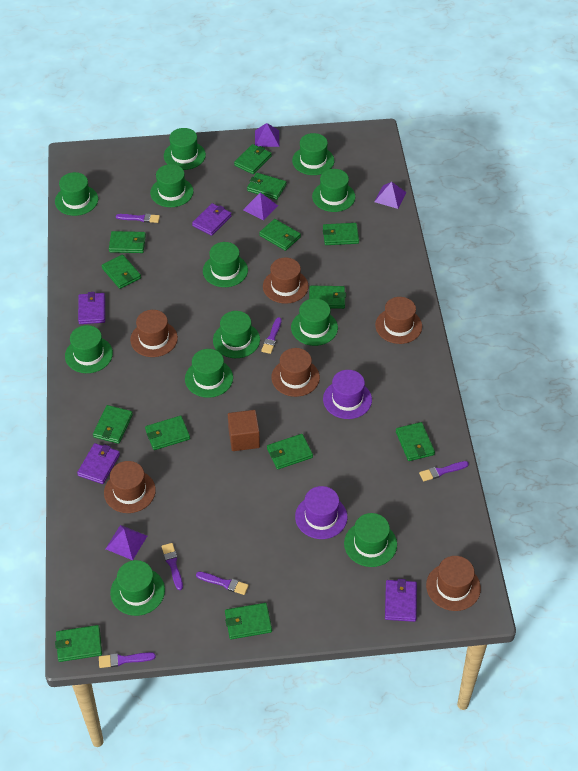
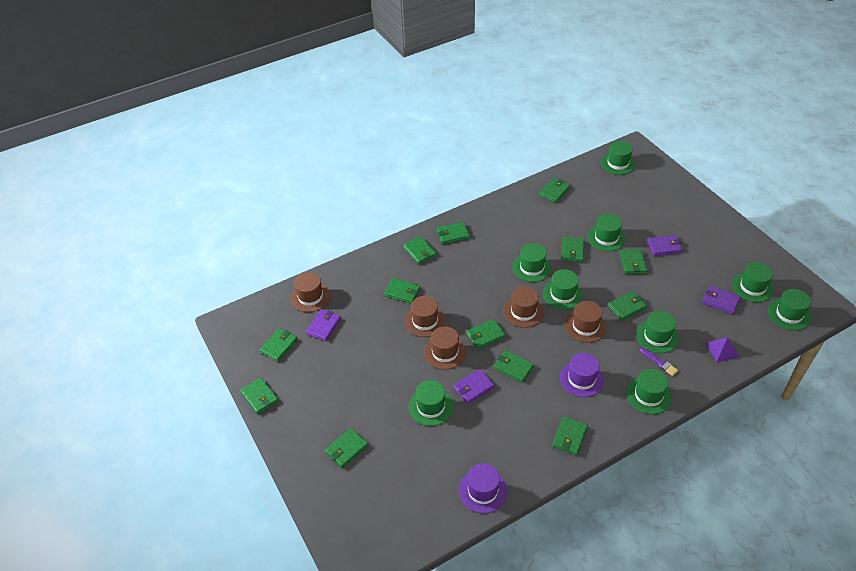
brown cube: 1 -> 0
brown hat: 6 -> 5
green hat: 12 -> 9
purple brush: 6 -> 1
purple pyramid: 4 -> 1

